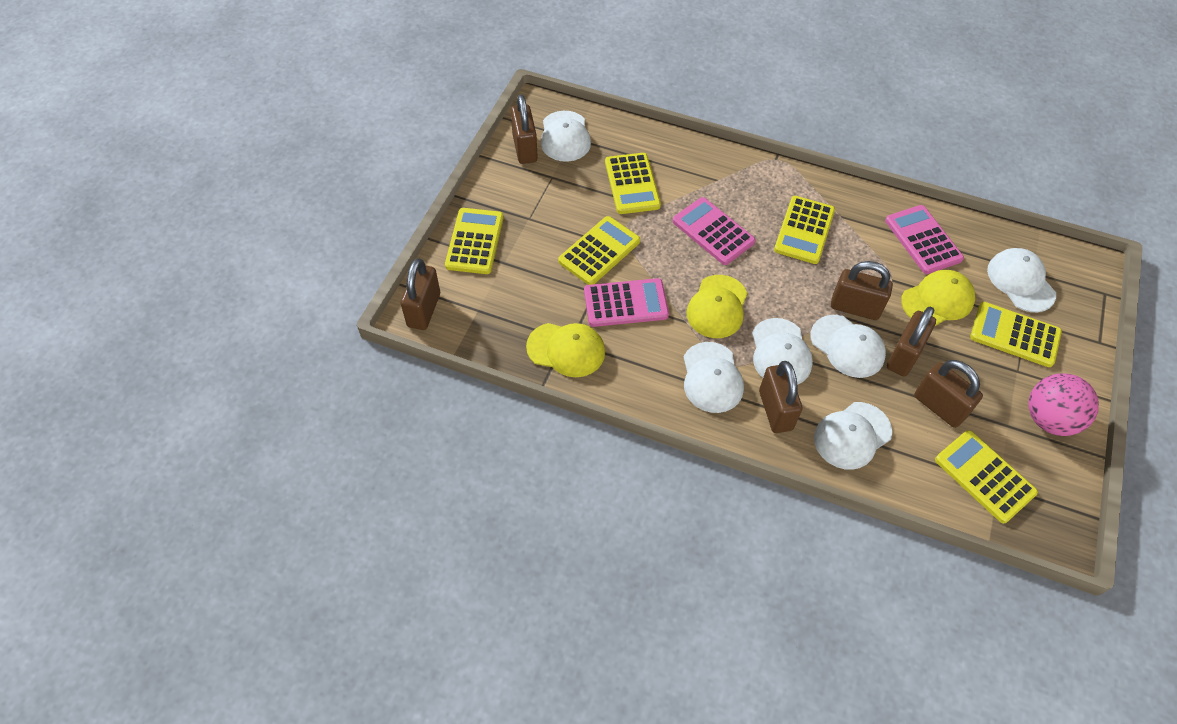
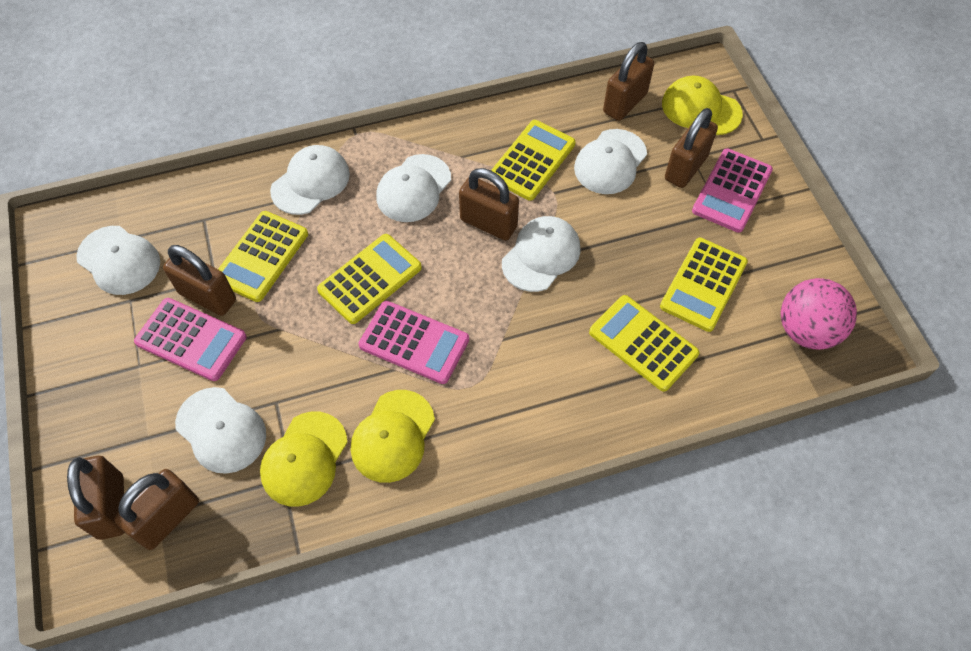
yellow calculator: 6 -> 5

